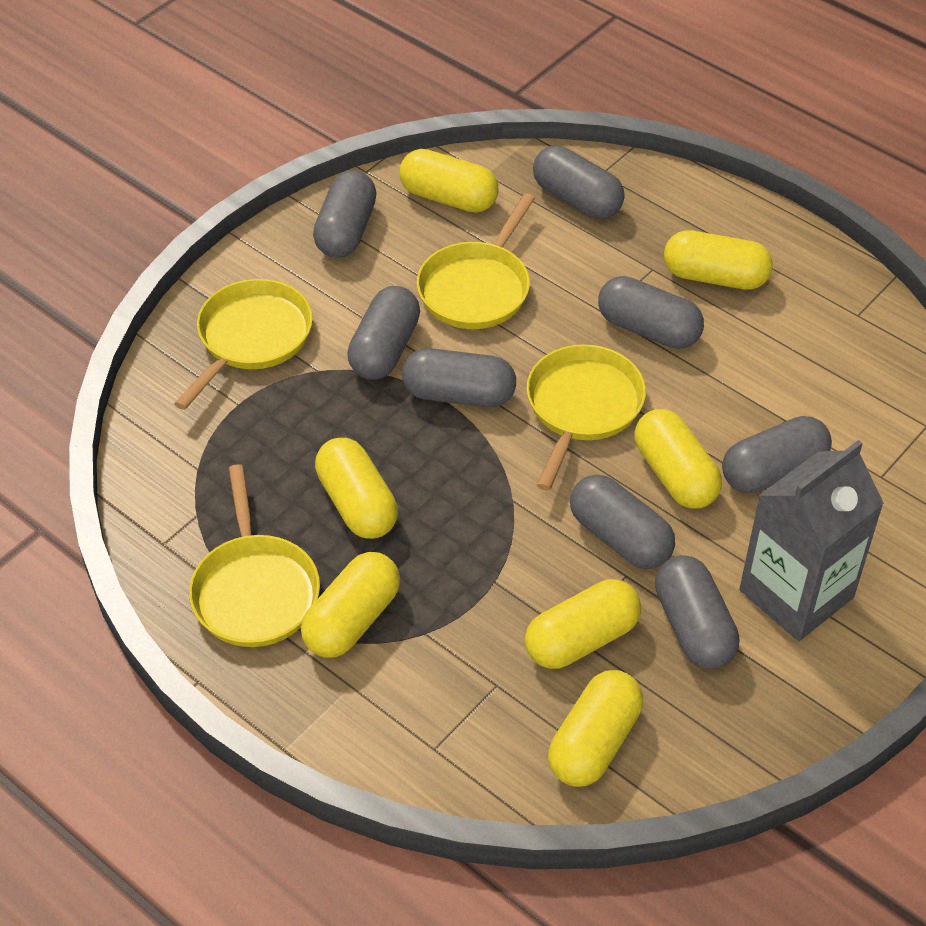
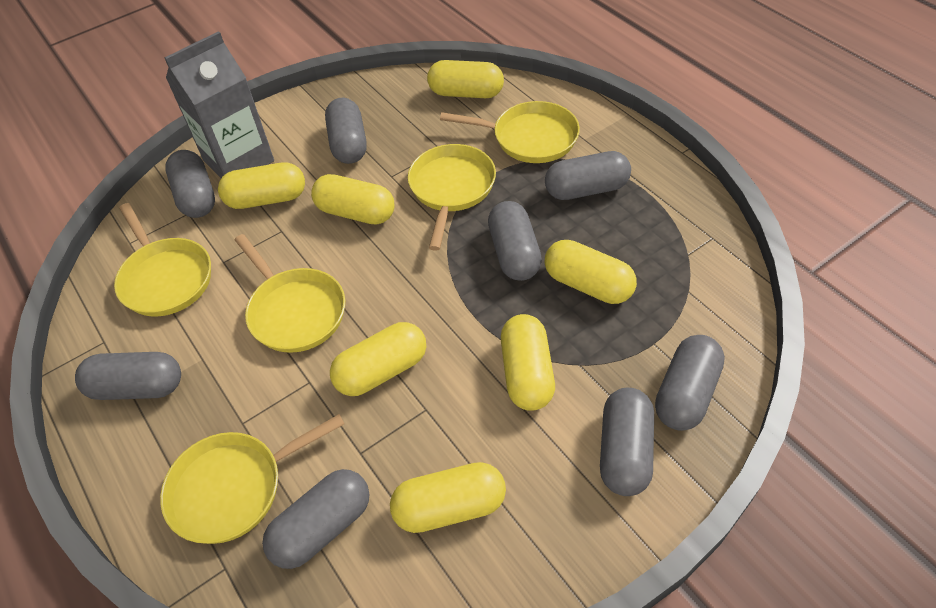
yellow pan: 4 -> 5

